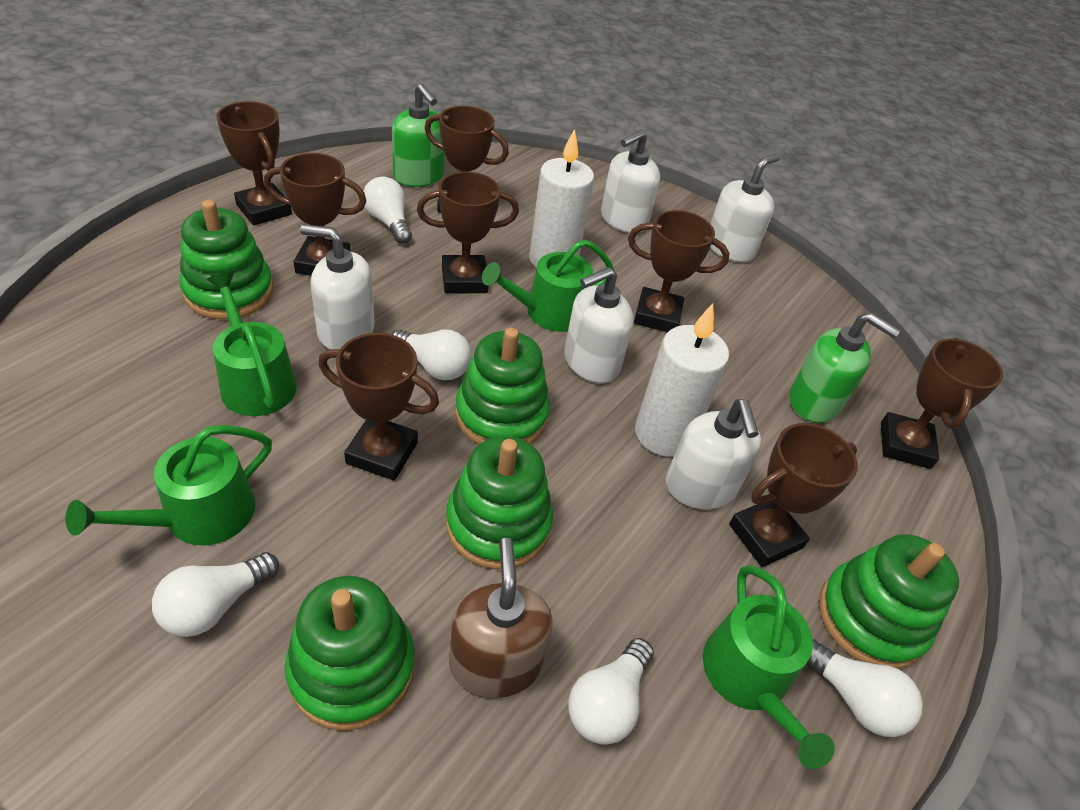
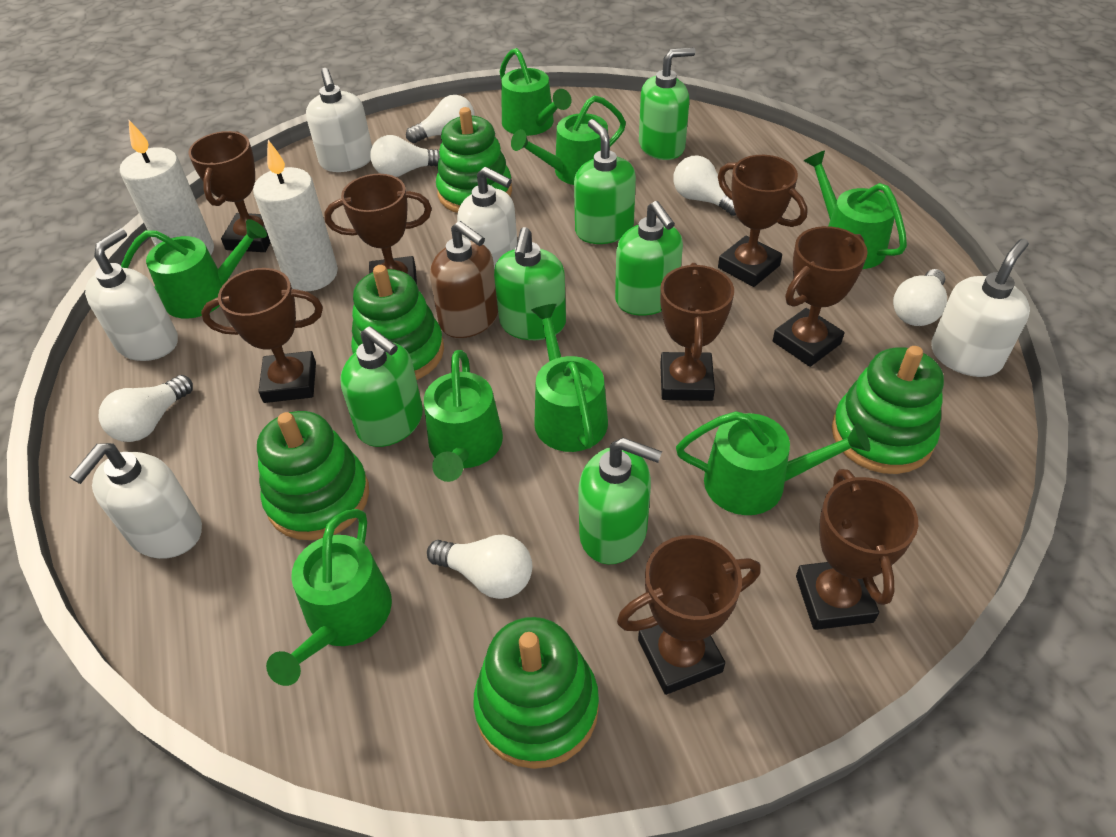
green soap dispenser: 2 -> 6
green watering can: 4 -> 8
white light bulb: 5 -> 6

